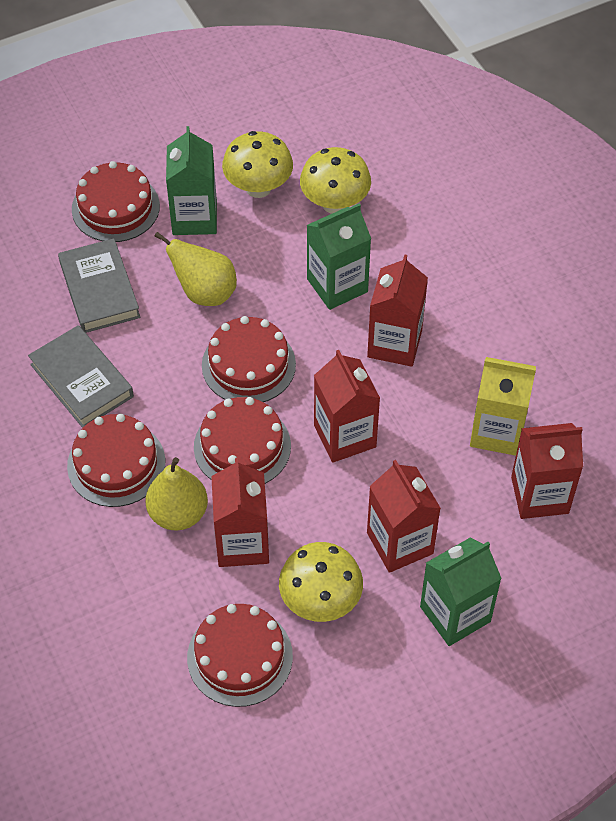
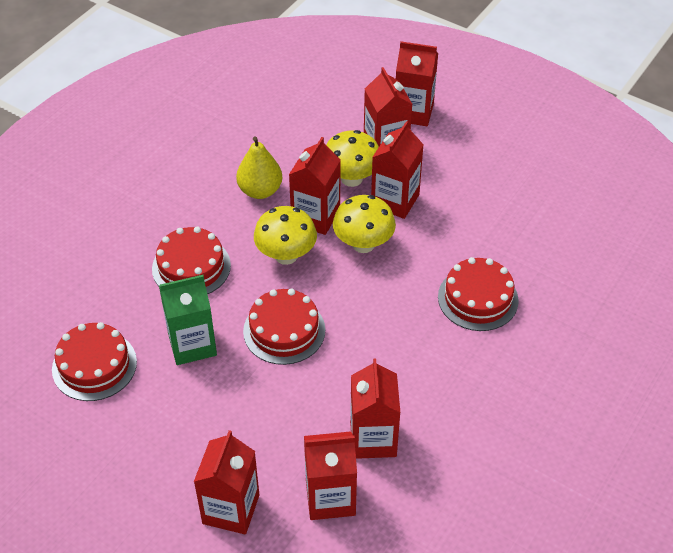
green carton: 3 -> 1
grey book: 2 -> 0
red cake: 5 -> 4
red carton: 5 -> 7
yellow carton: 1 -> 0
yellow pear: 2 -> 1

